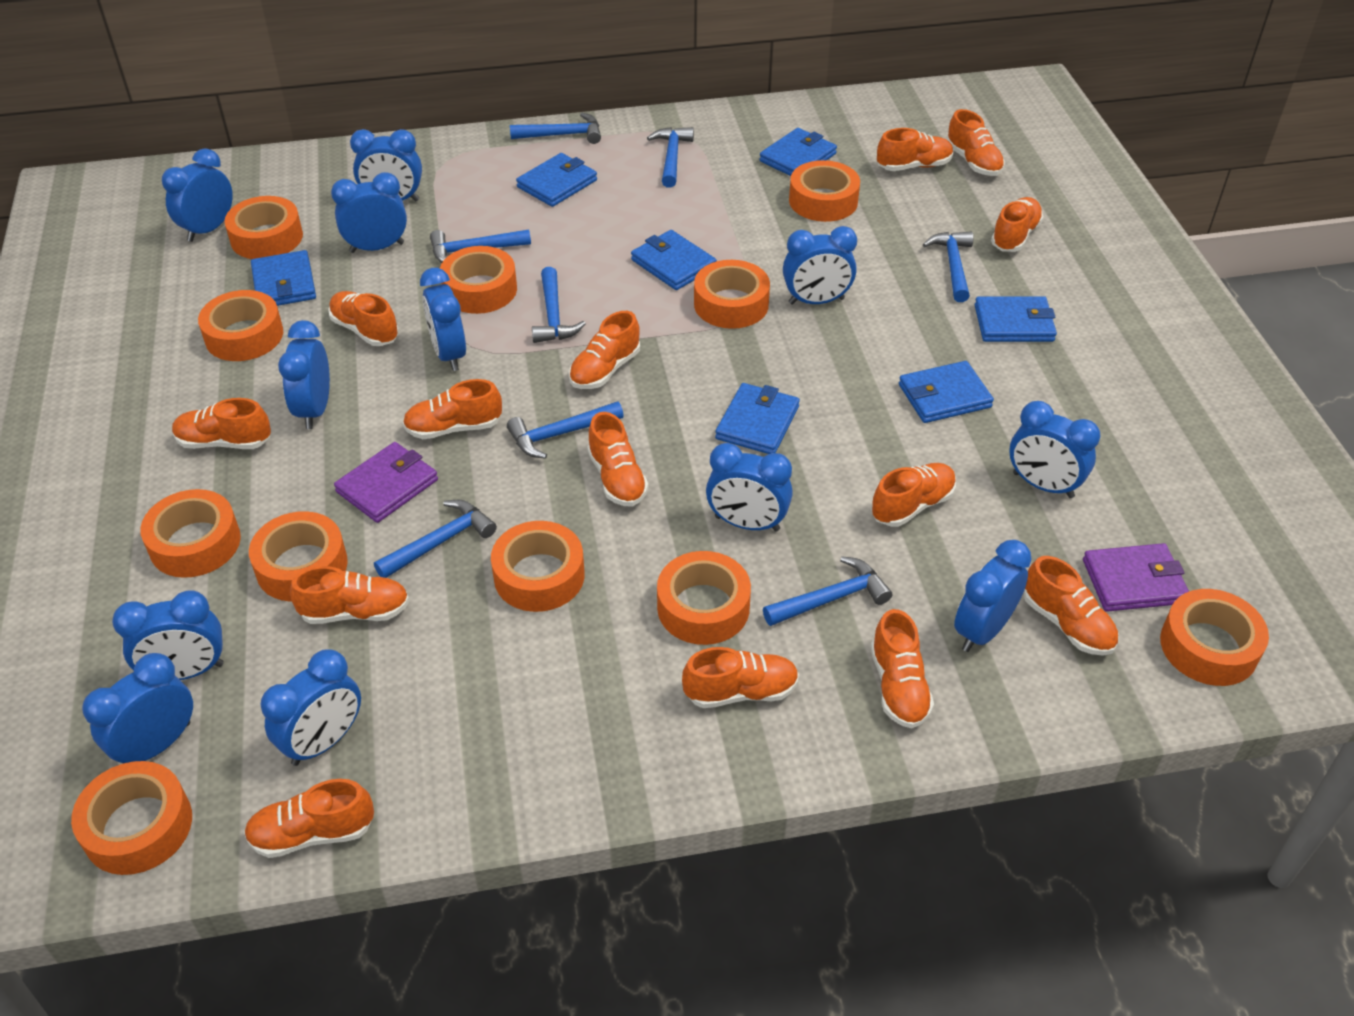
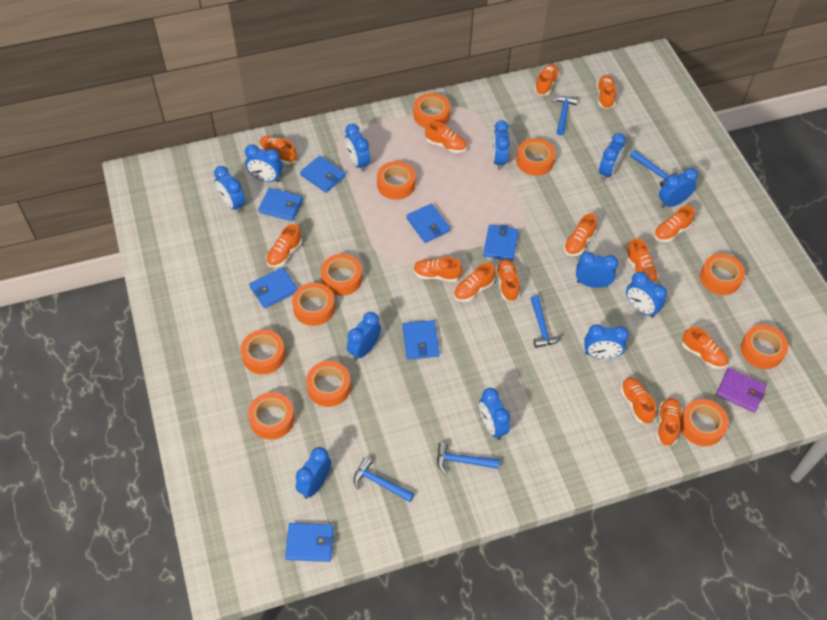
blue hammer: 8 -> 5
purple wallet: 2 -> 1

